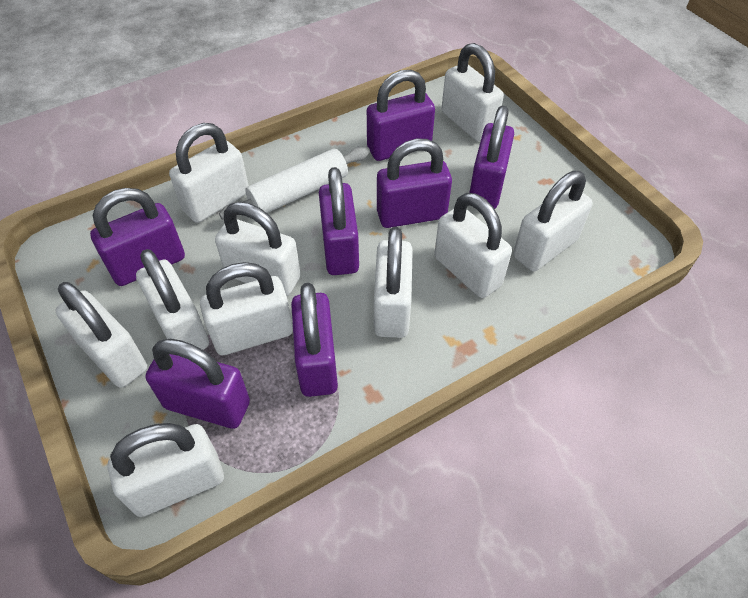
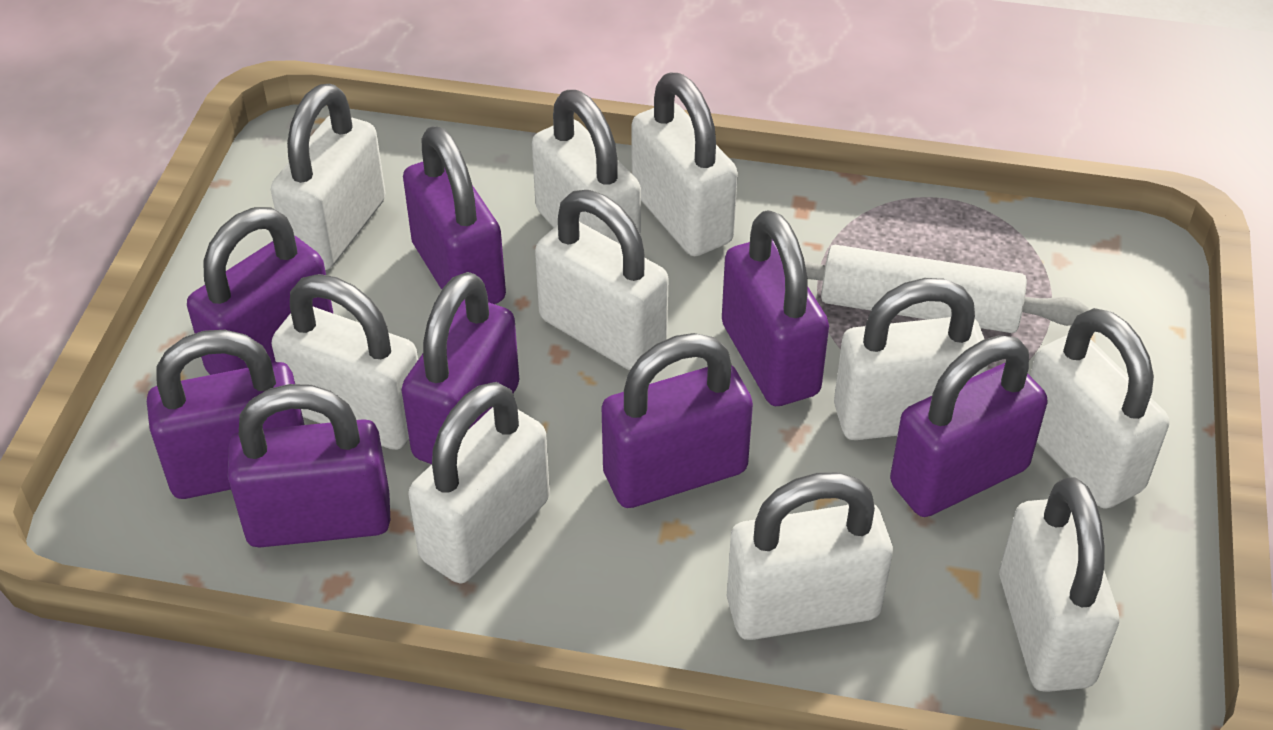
purple padlock: 7 -> 8

